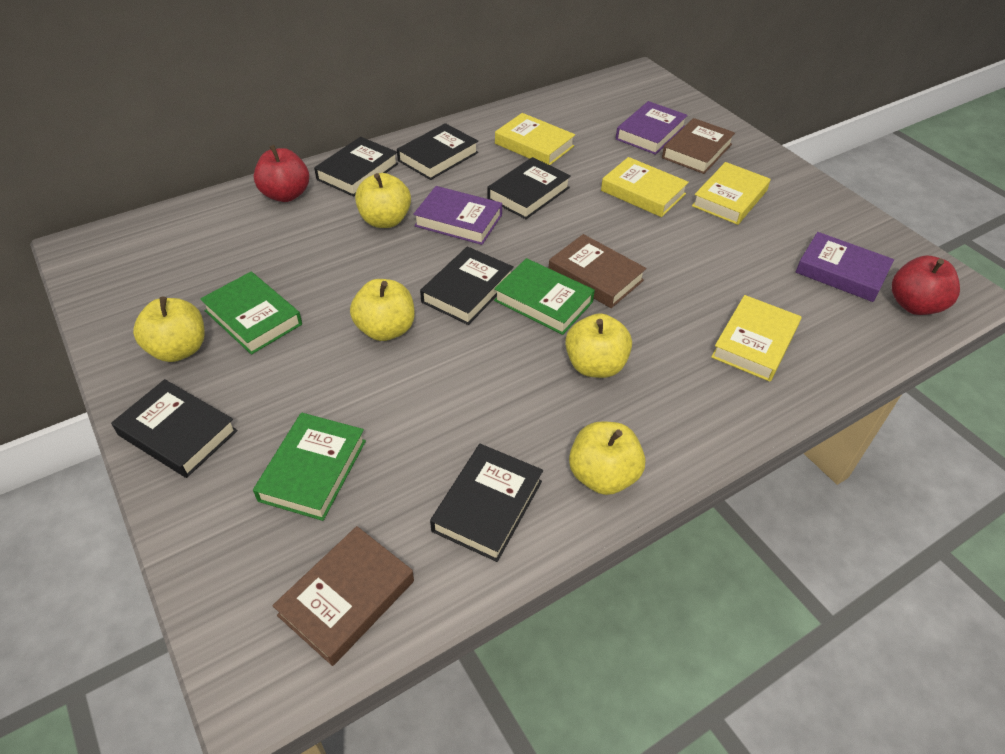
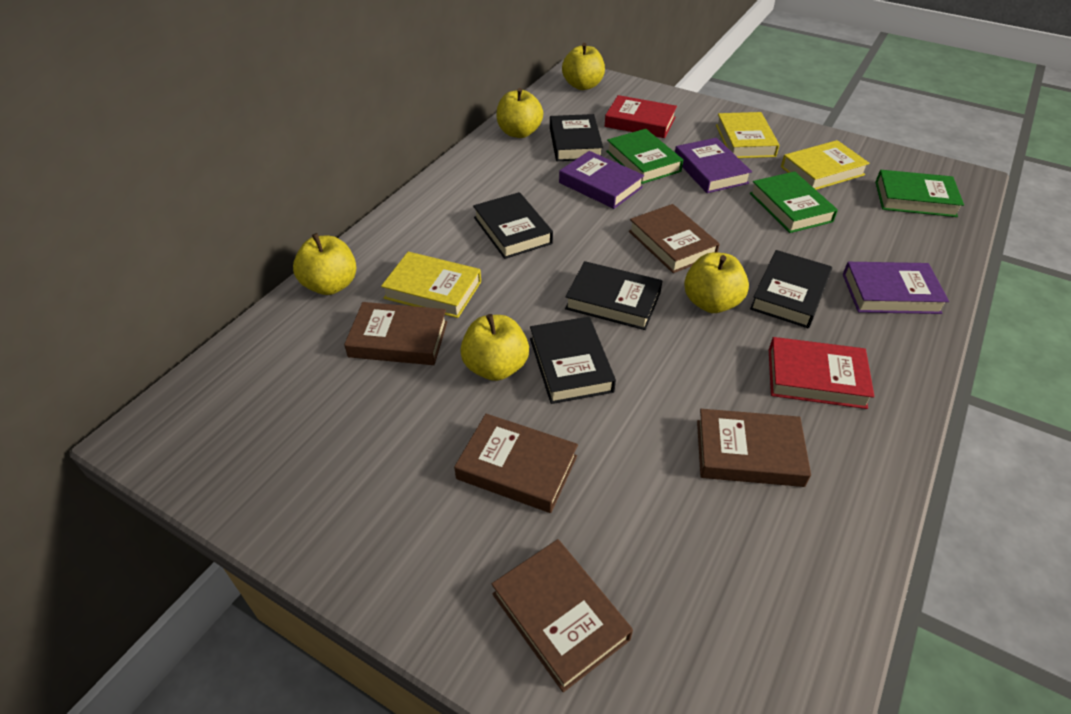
black book: 6 -> 5
brown book: 3 -> 5
red apple: 2 -> 0
red book: 0 -> 2
yellow book: 4 -> 3

